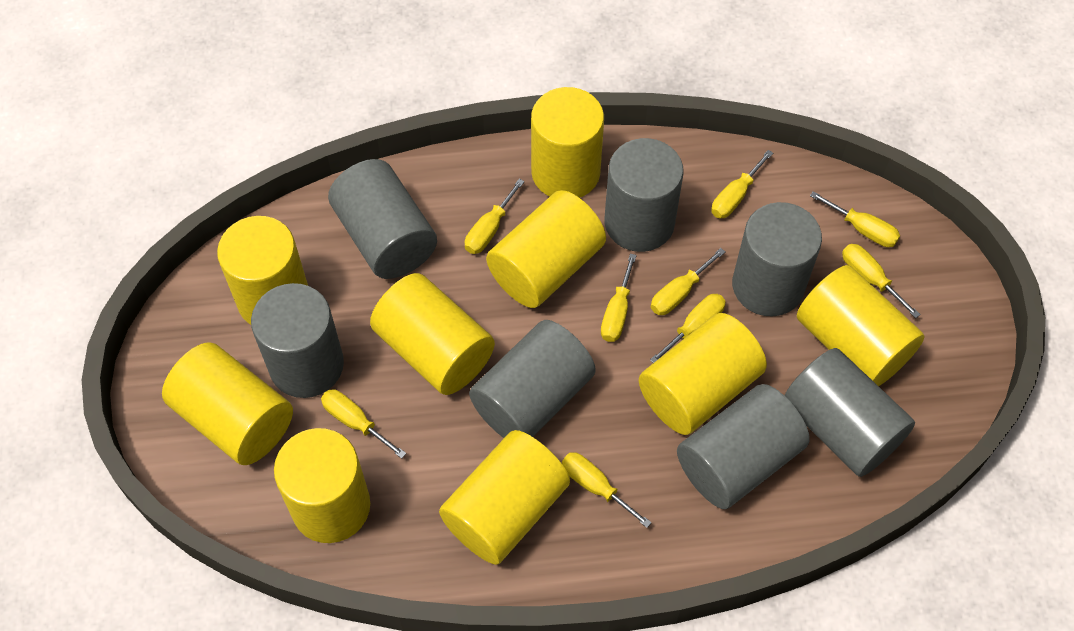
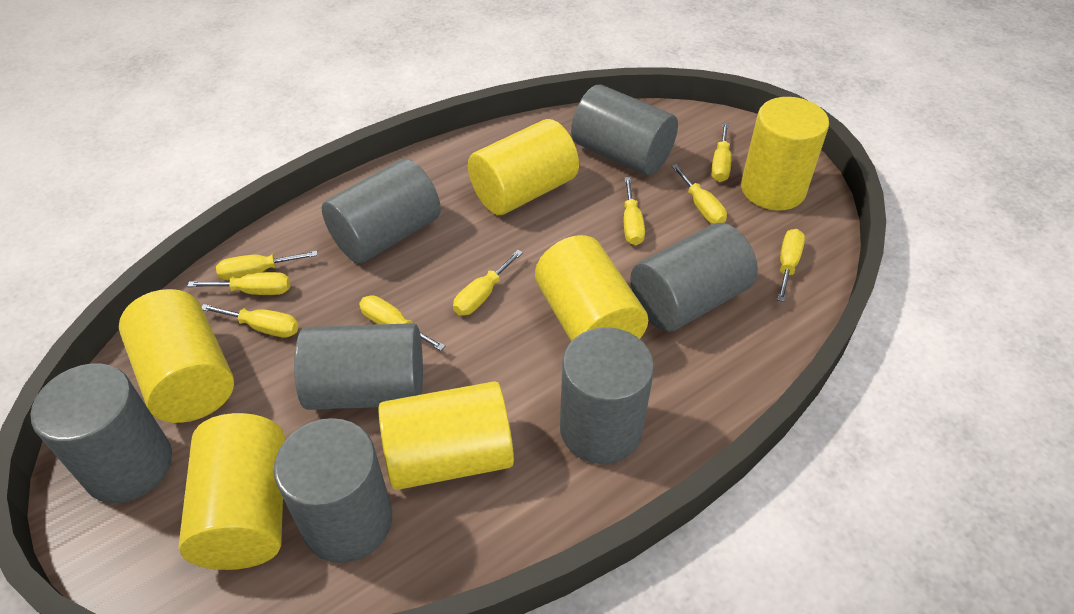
yellow cylinder: 9 -> 6

